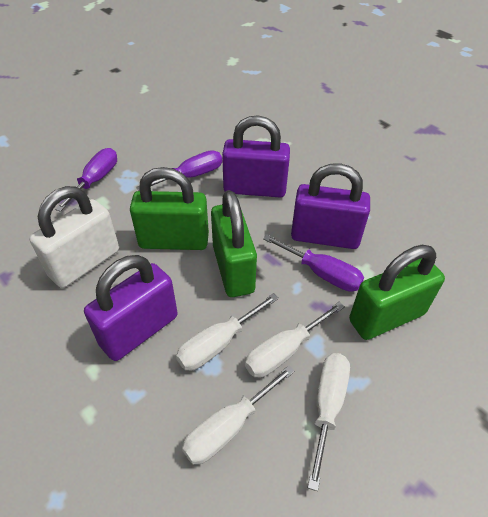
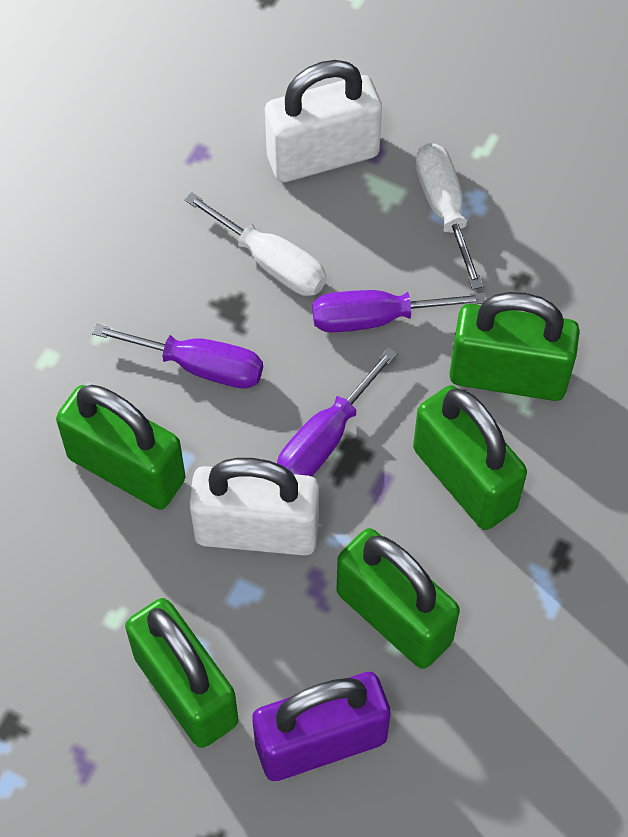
green padlock: 3 -> 5
purple padlock: 3 -> 1
white padlock: 1 -> 2
white screwdriver: 4 -> 2

